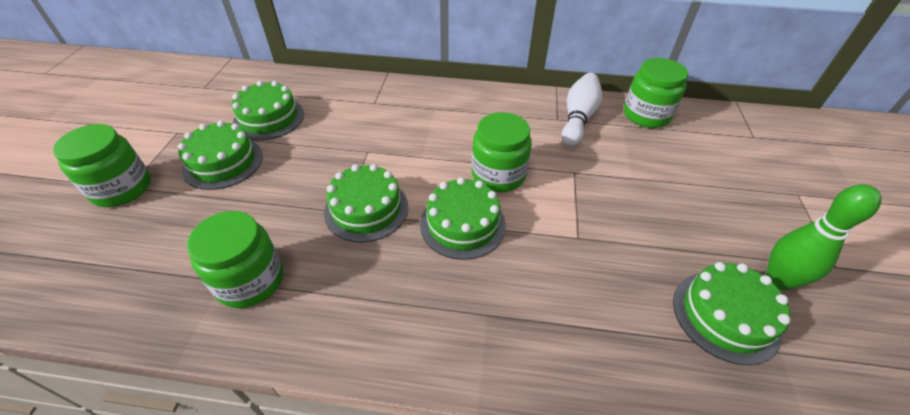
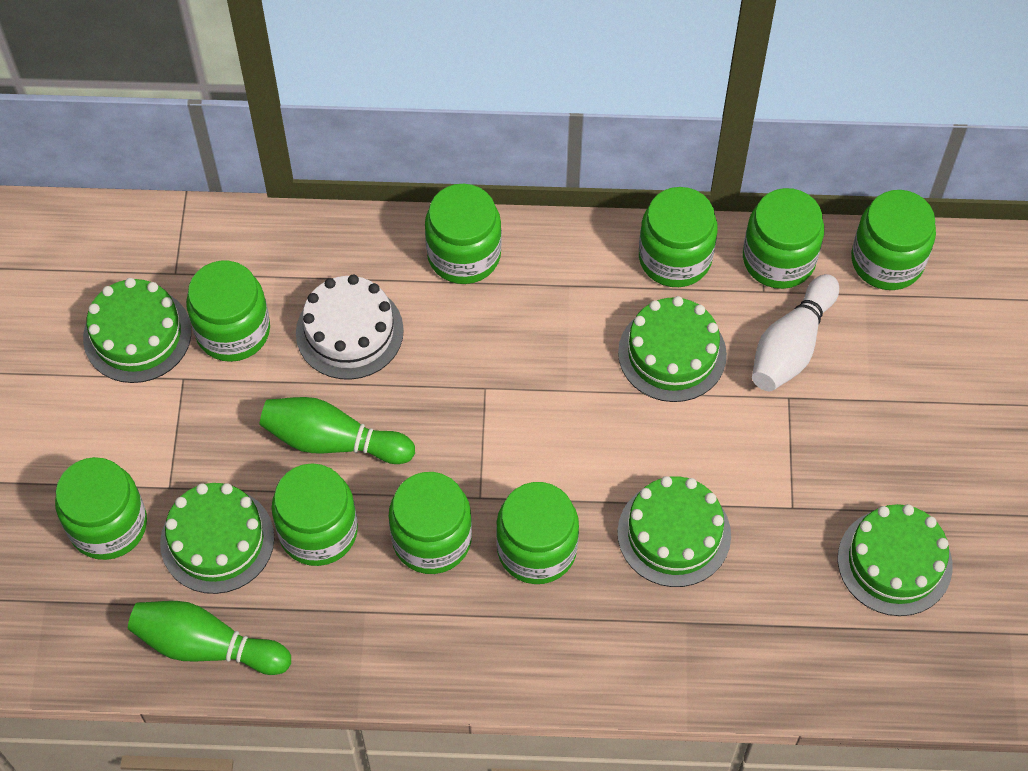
green bowling pin: 1 -> 2
green jar: 4 -> 9
white cake: 0 -> 1

